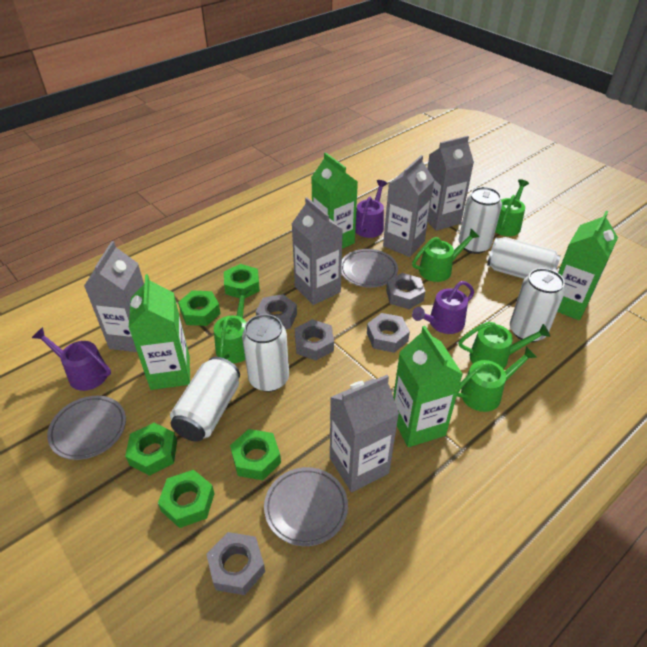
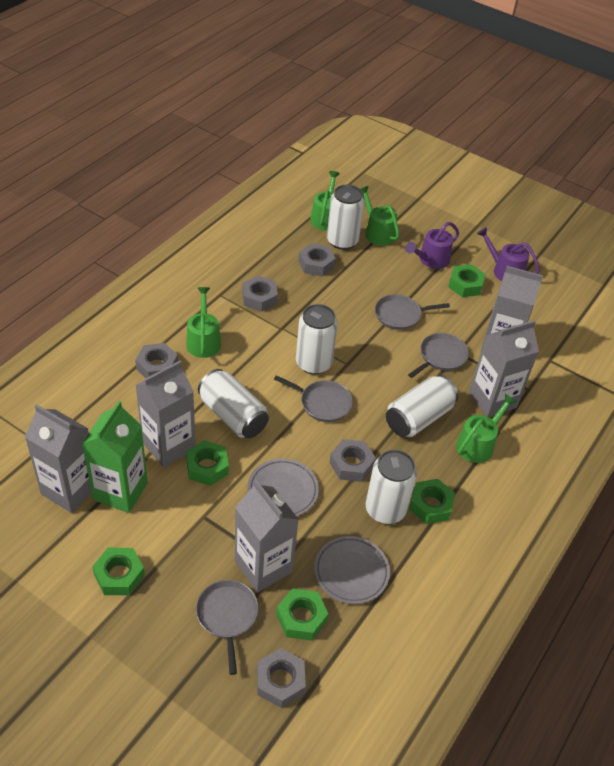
green carton: 4 -> 1
green watering can: 5 -> 4
grey pan: 0 -> 4
grey plate: 3 -> 2
purple watering can: 3 -> 2

